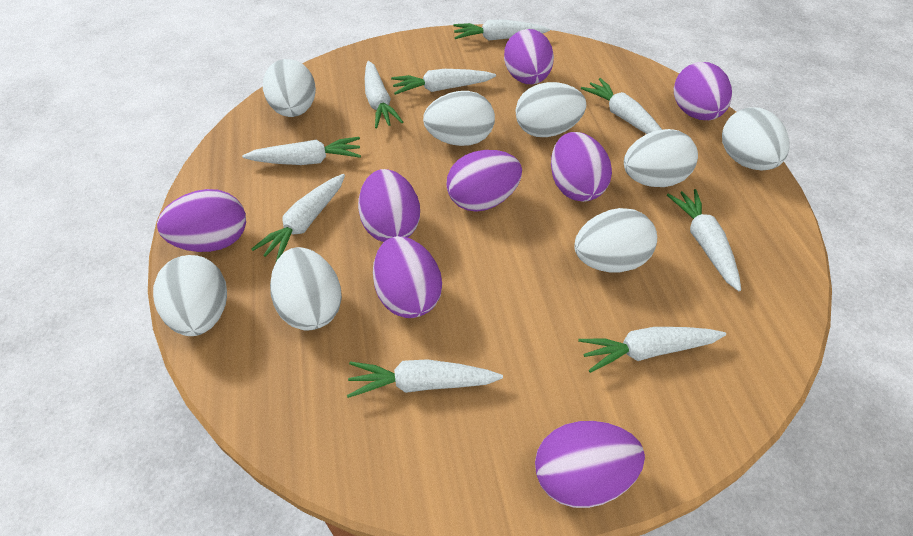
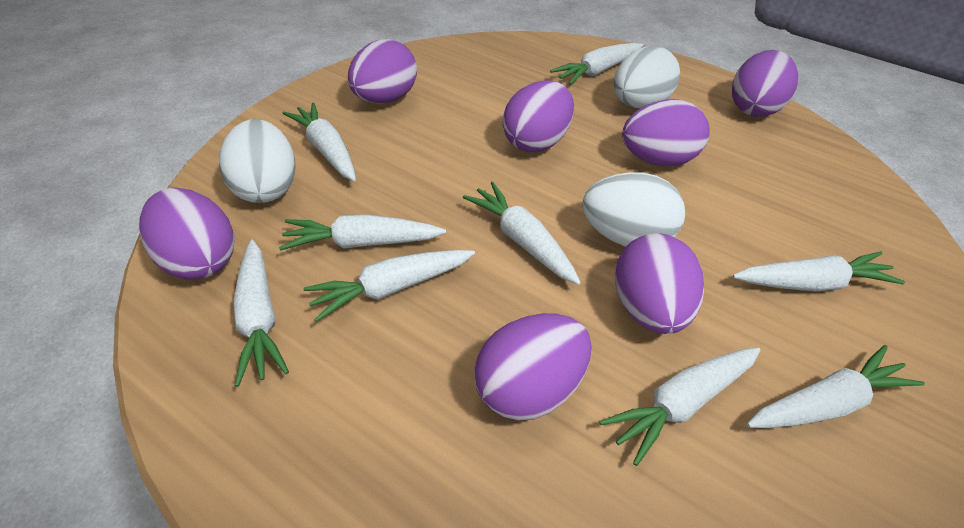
purple egg: 8 -> 7
white egg: 8 -> 3

